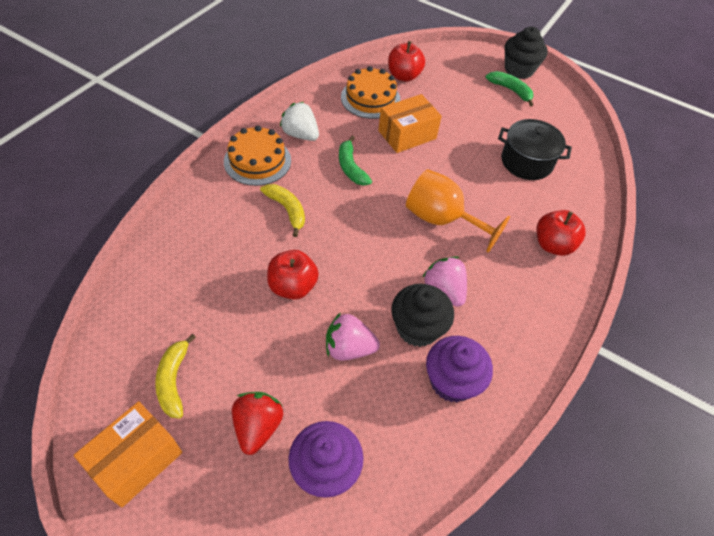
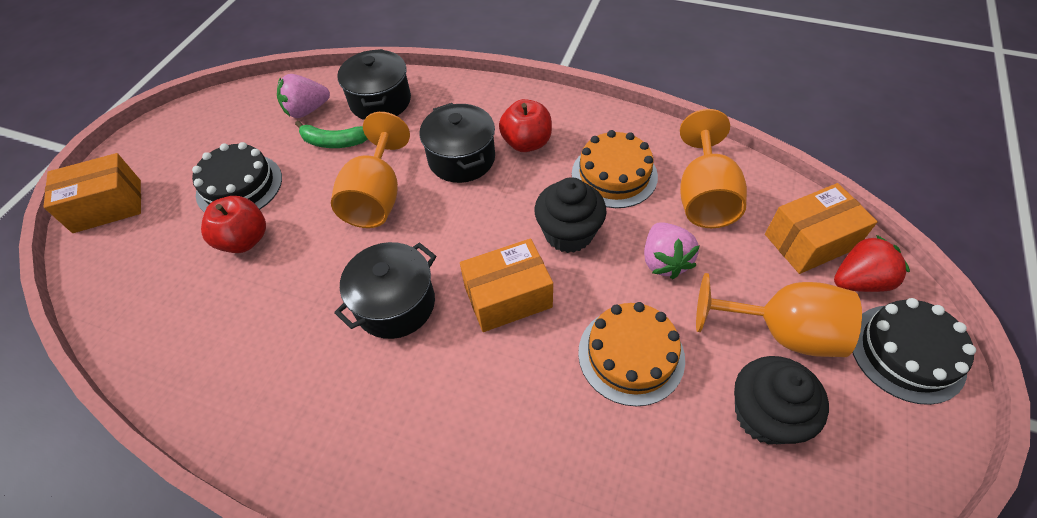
black cake: 0 -> 2
black pot: 1 -> 3
green banana: 2 -> 1
orange box: 2 -> 3
orange goblet: 1 -> 3
purple cupcake: 2 -> 0
red apple: 3 -> 2
white strawberry: 1 -> 0
yellow banana: 2 -> 0

